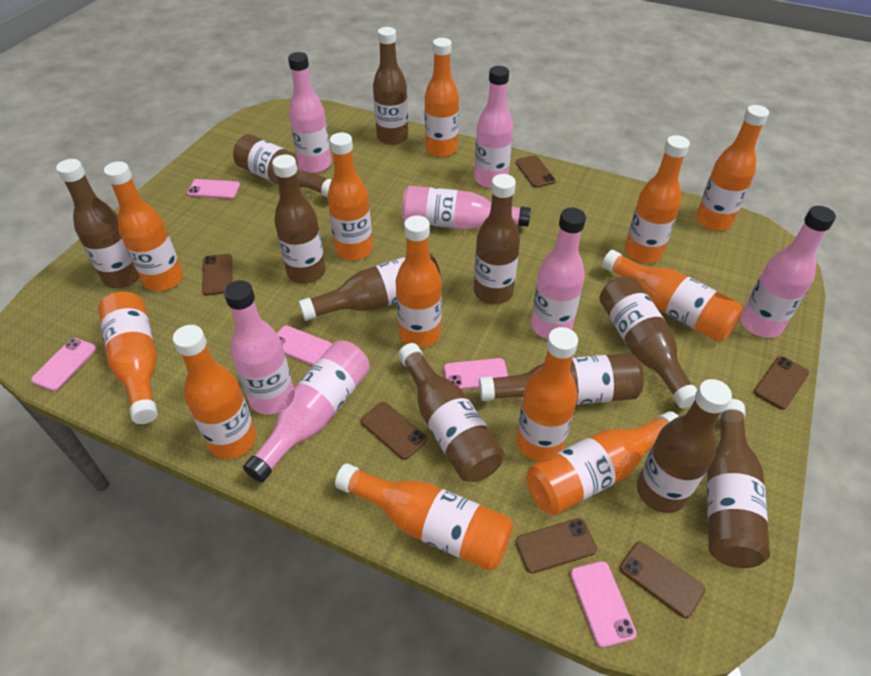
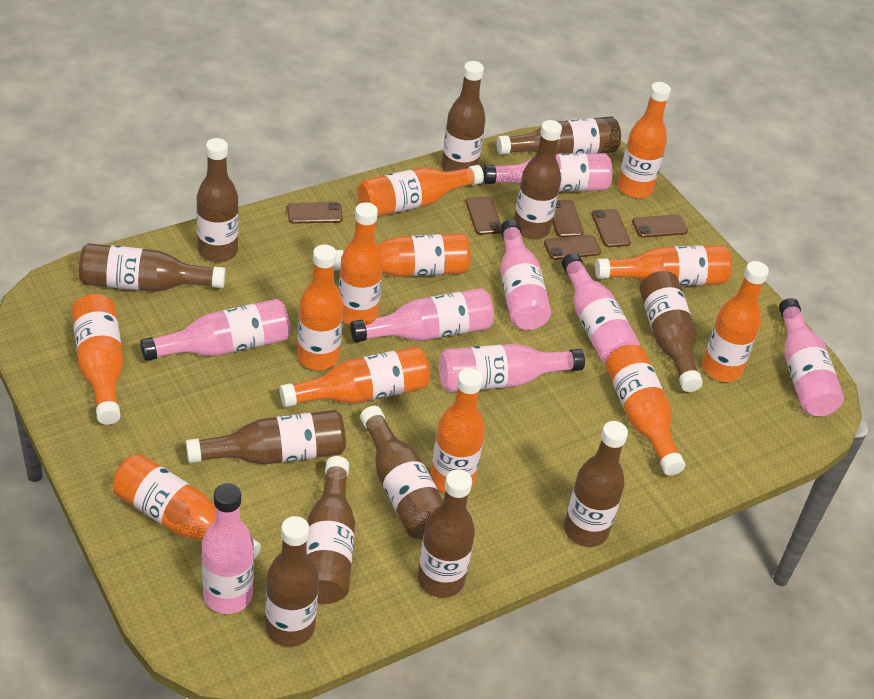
brown bottle: 11 -> 12
pink bottle: 7 -> 8
pink phone: 5 -> 0

